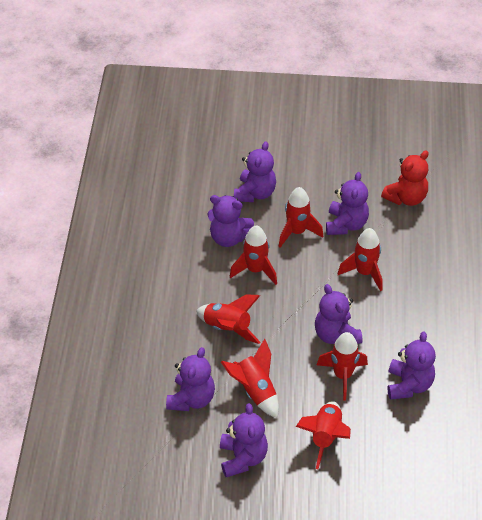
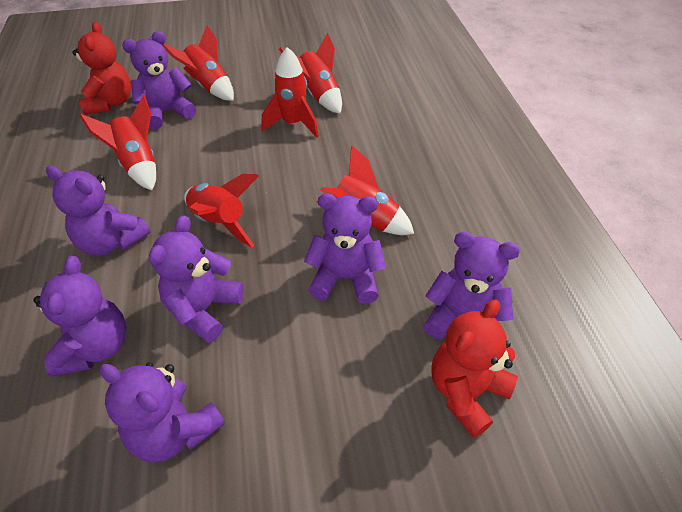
red rocket: 7 -> 6
red teddy bear: 1 -> 2

